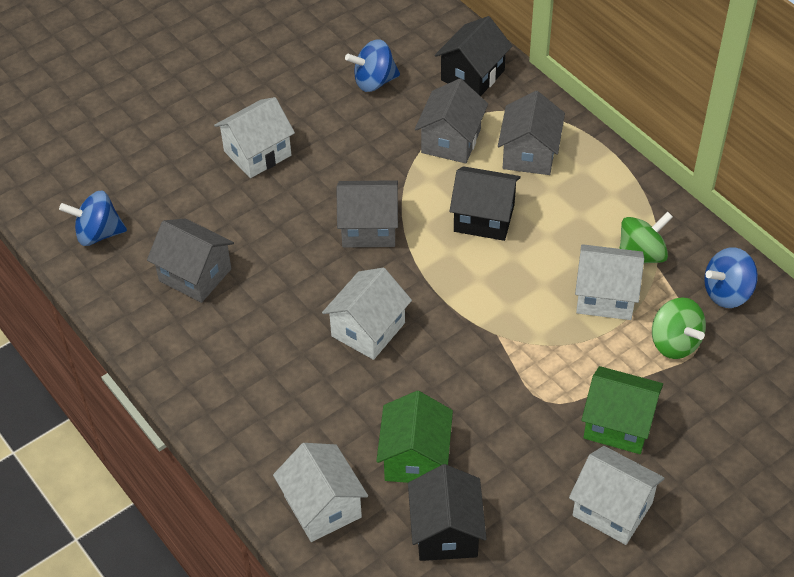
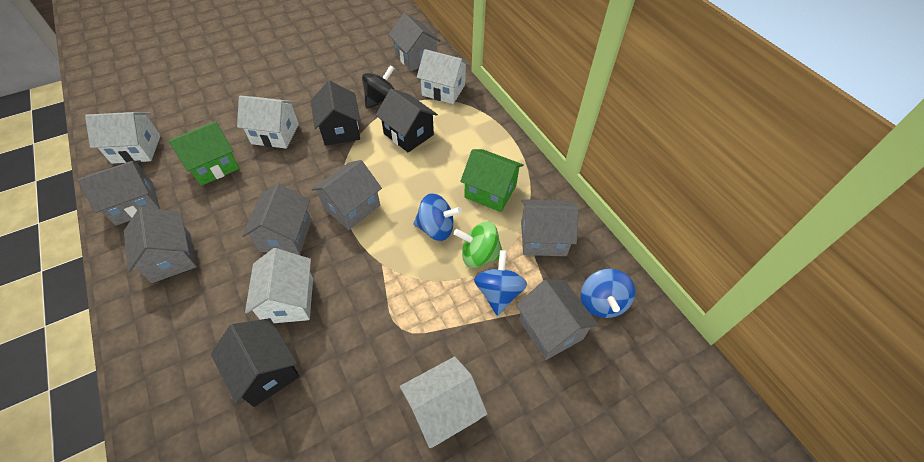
black spinning top: 0 -> 1
green spinning top: 2 -> 1
grey house: 4 -> 7

